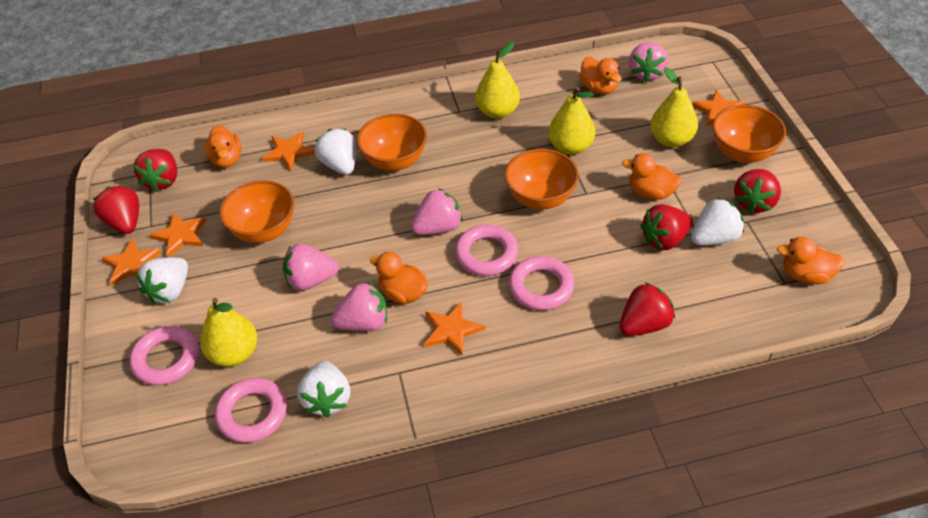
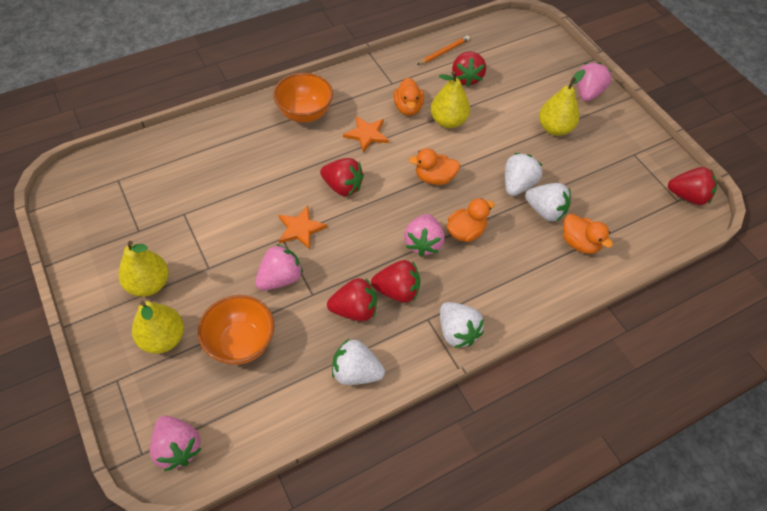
orange bowl: 4 -> 2
orange duck: 5 -> 4
orange pencil: 0 -> 1
orange star: 5 -> 2
pink ring: 4 -> 0

